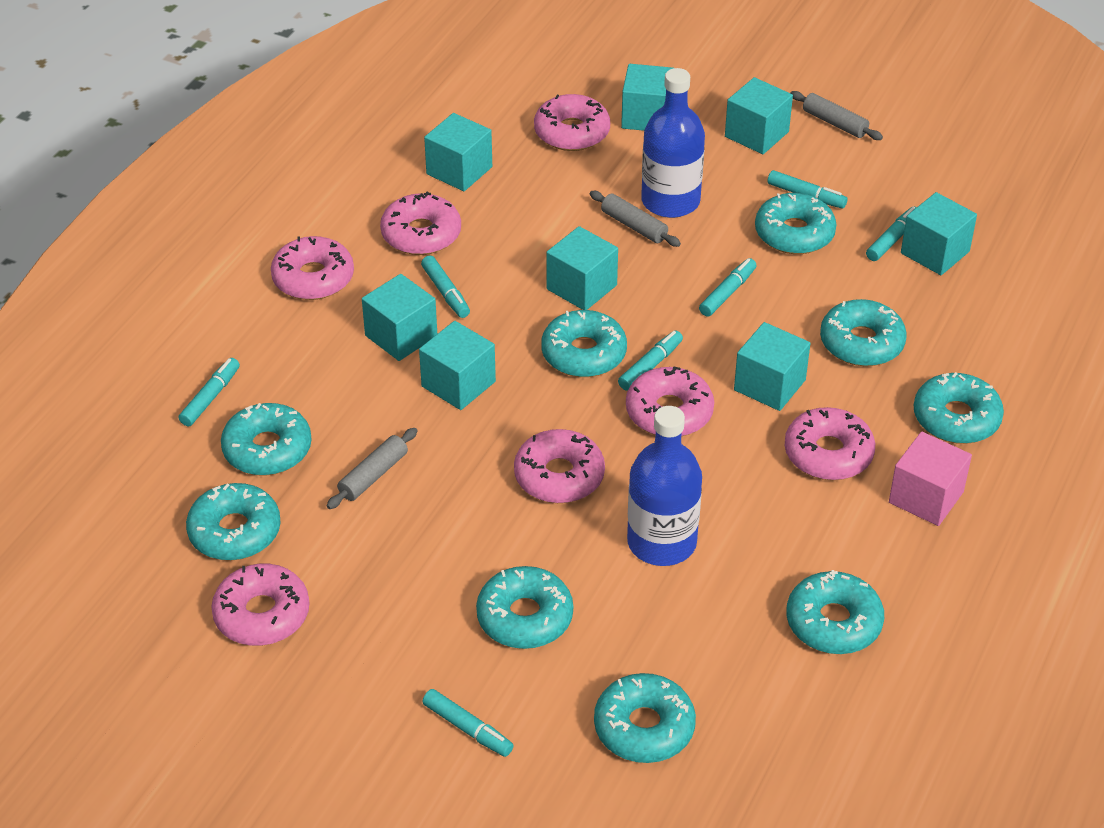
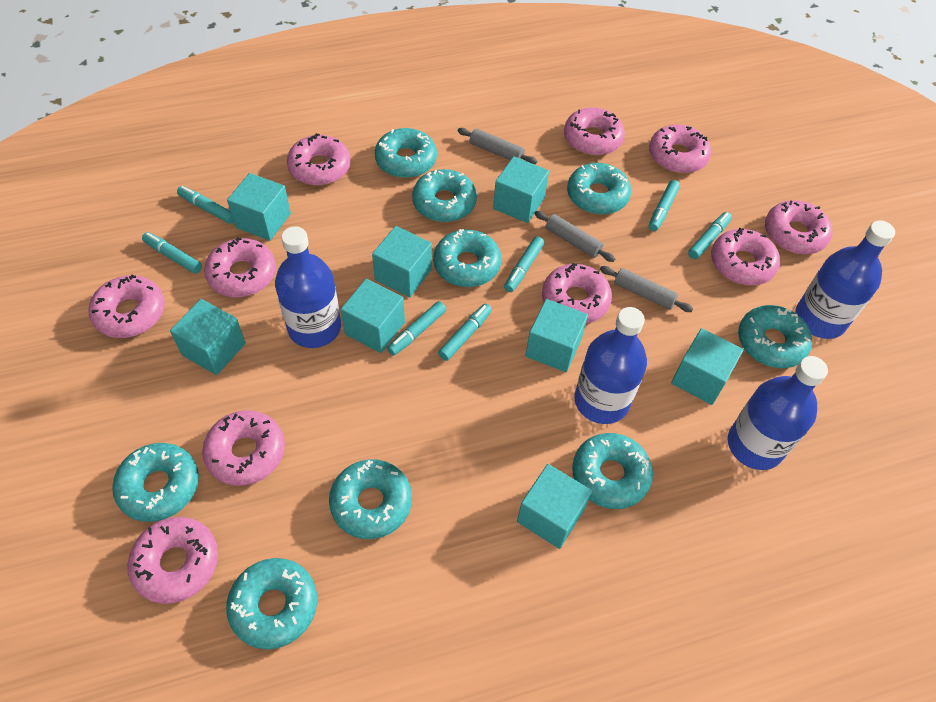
blue bottle: 2 -> 4
pink cube: 1 -> 0
pink donut: 7 -> 10

